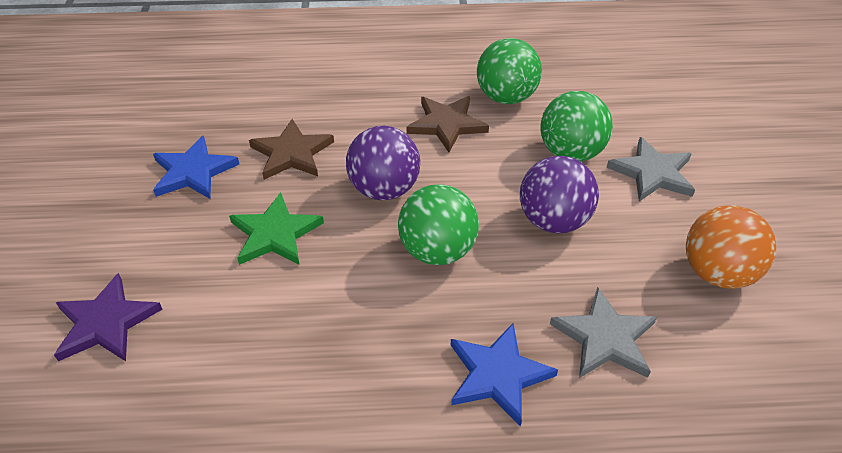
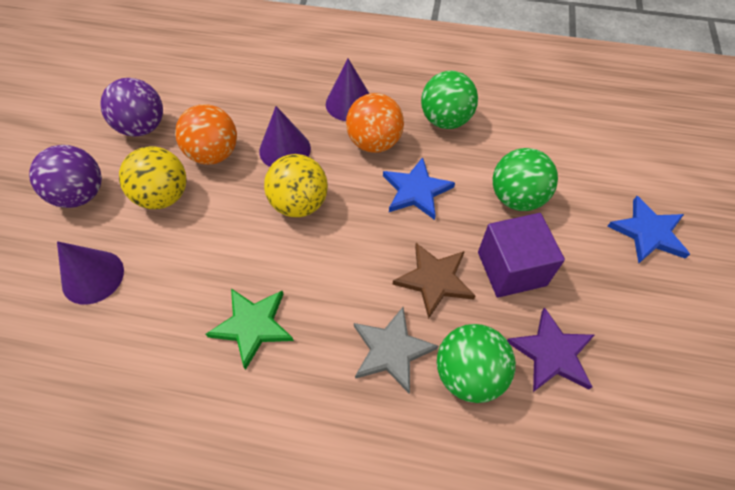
brown star: 2 -> 1
grey star: 2 -> 1
orange ball: 1 -> 2
purple cone: 0 -> 3
purple cube: 0 -> 1
yellow ball: 0 -> 2

